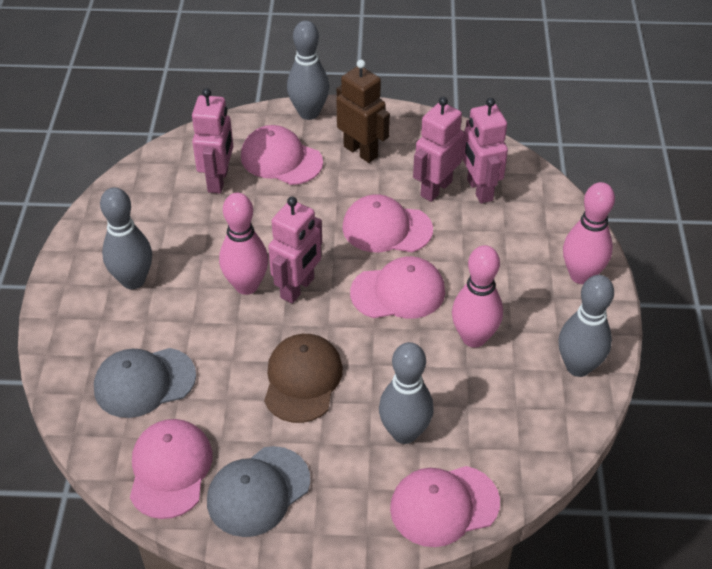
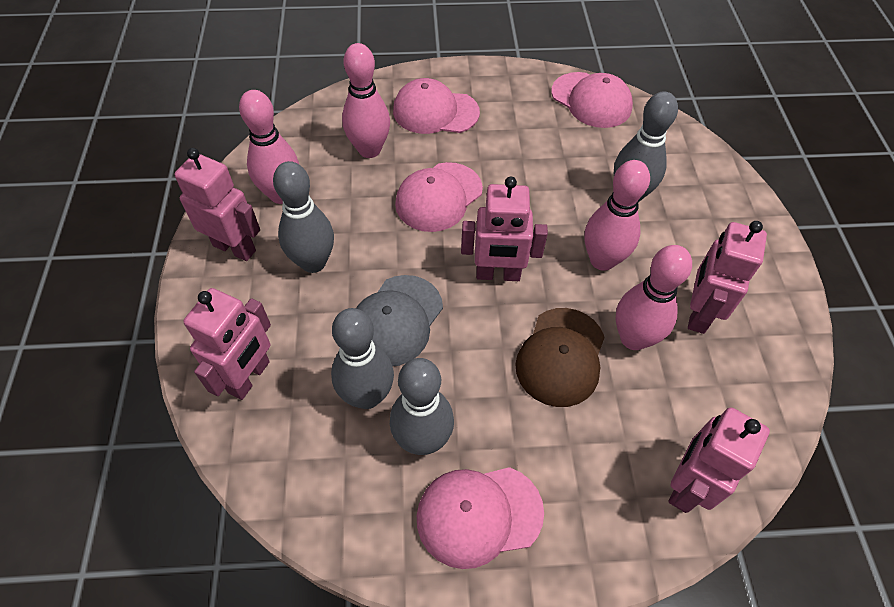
brown robot: 1 -> 0
grey cap: 2 -> 1
pink bowling pin: 3 -> 4
pink cap: 5 -> 4
pink robot: 4 -> 5

